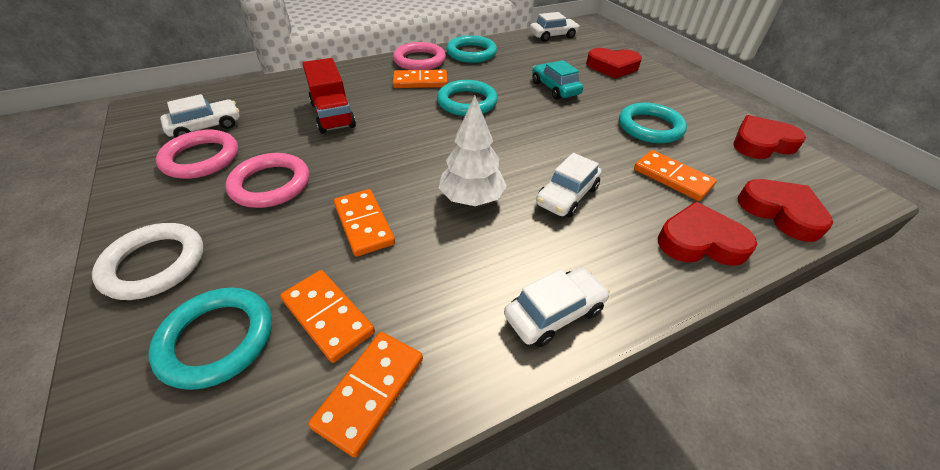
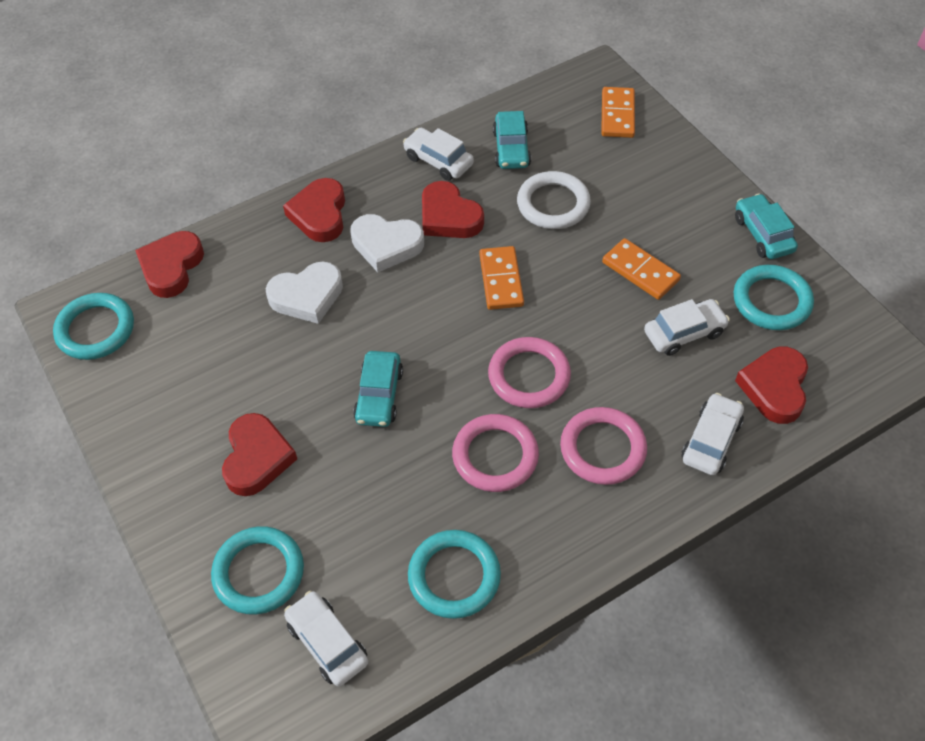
orange domino: 5 -> 3
red heart: 4 -> 5
red truck: 1 -> 0
turquoise car: 1 -> 3
white heart: 0 -> 2
white tree: 1 -> 0

